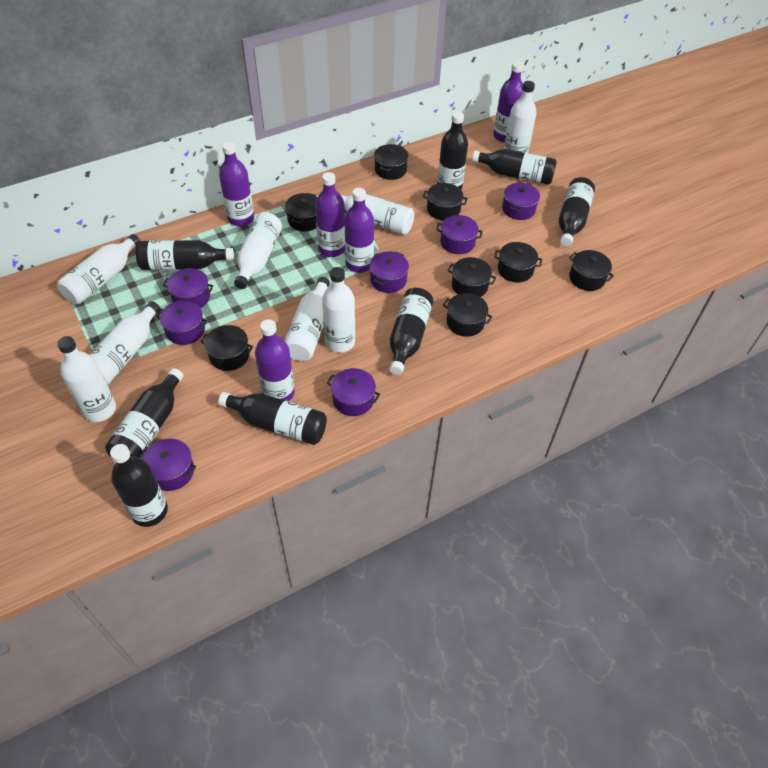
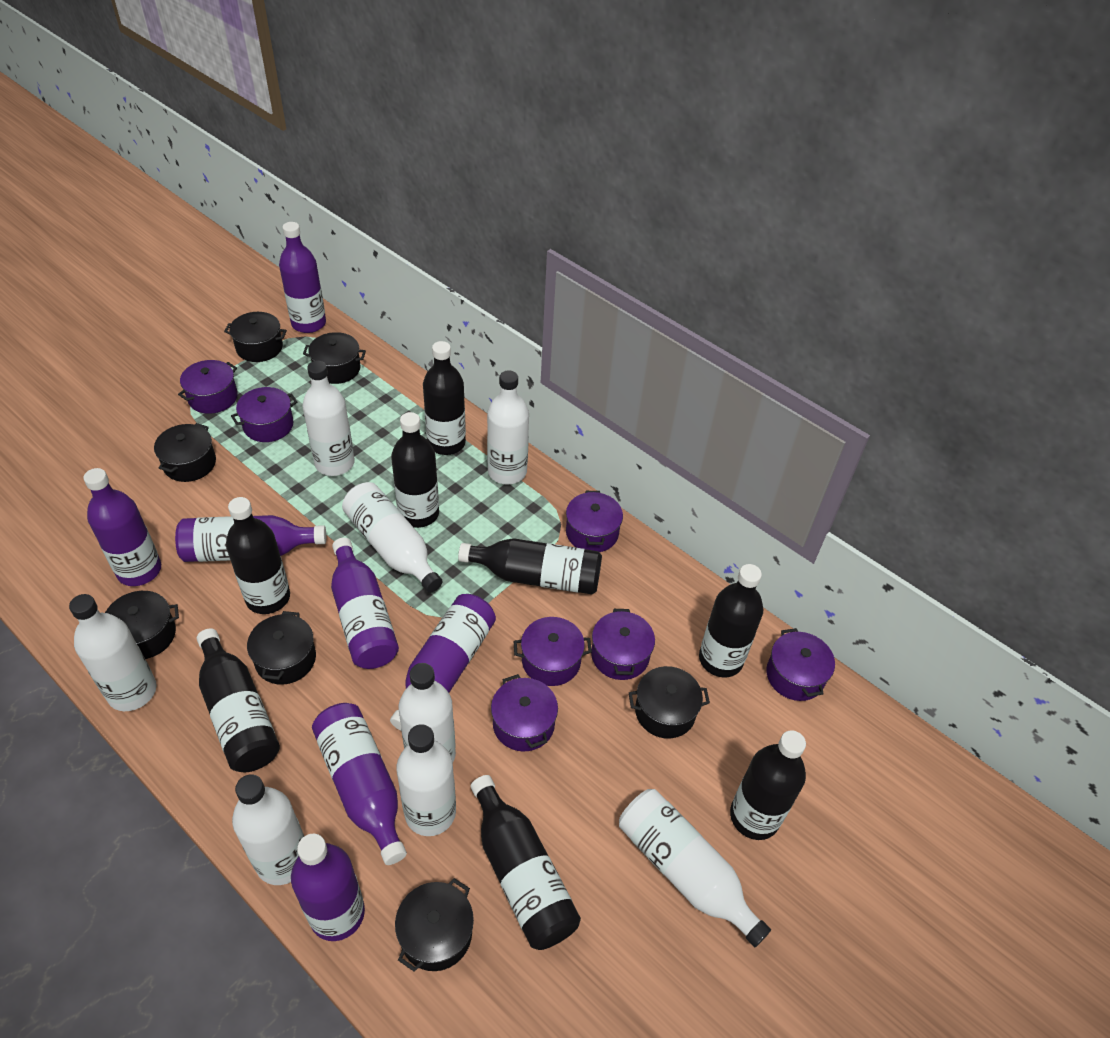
black pot: 8 -> 7
purple bottle: 5 -> 7

